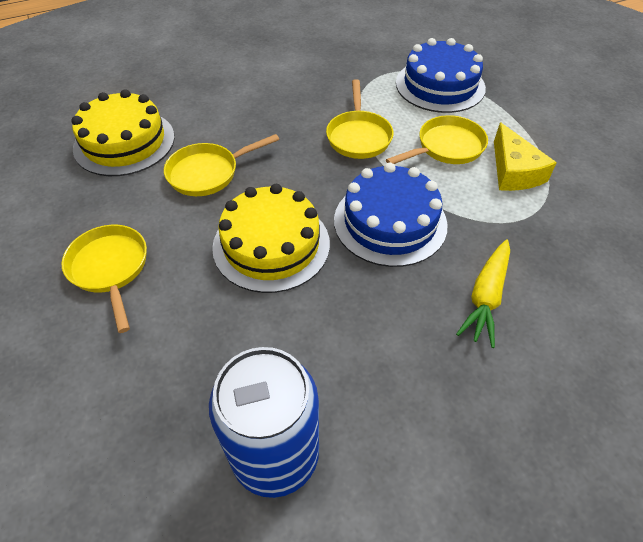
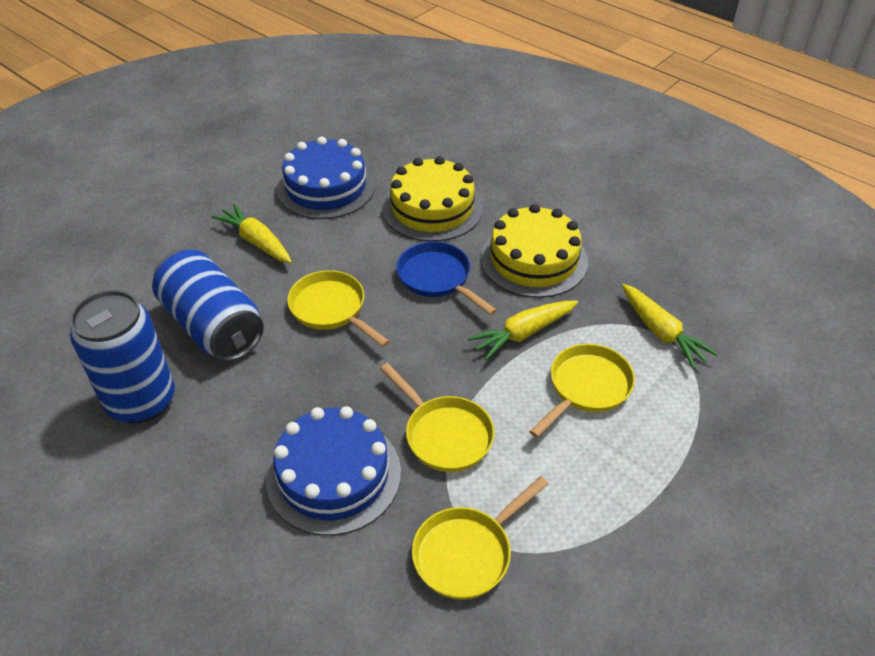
blue can: 1 -> 2
blue pan: 0 -> 1
yellow carrot: 1 -> 3
yellow cheese: 1 -> 0

